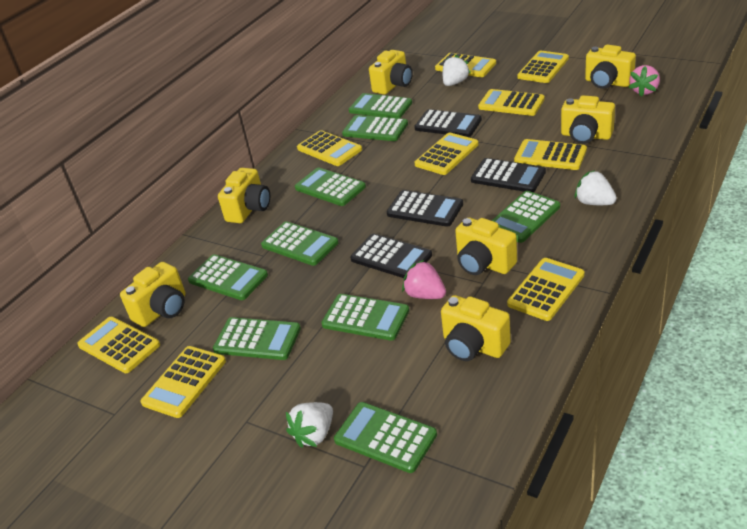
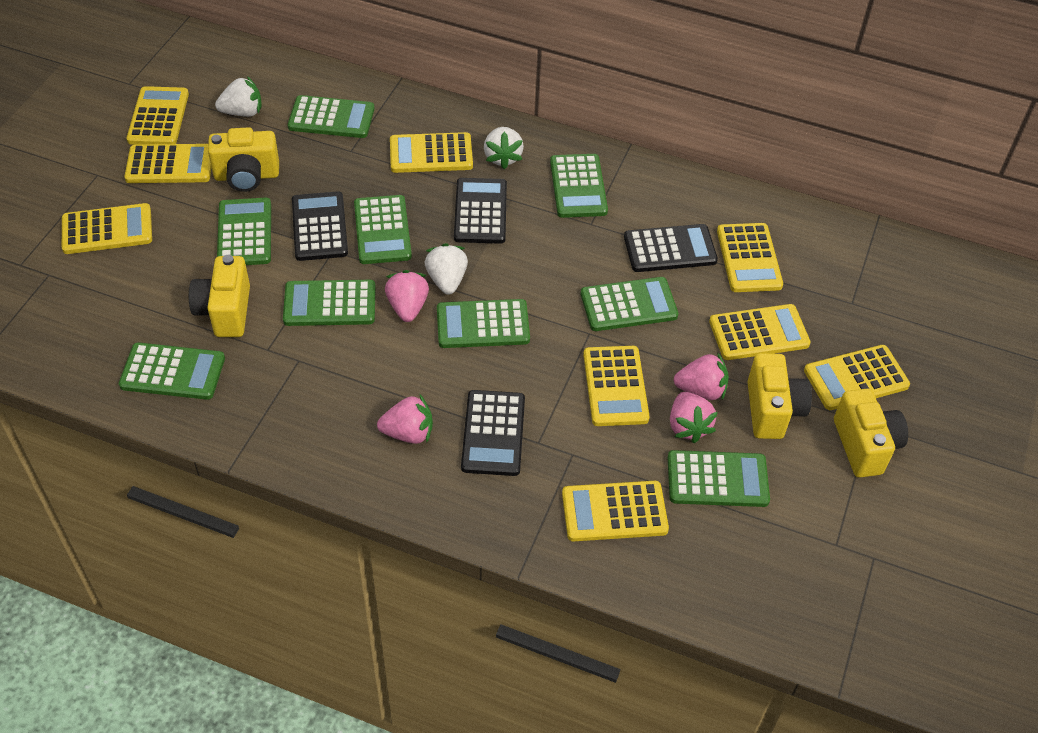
pink strawberry: 2 -> 4
yellow camera: 7 -> 4

